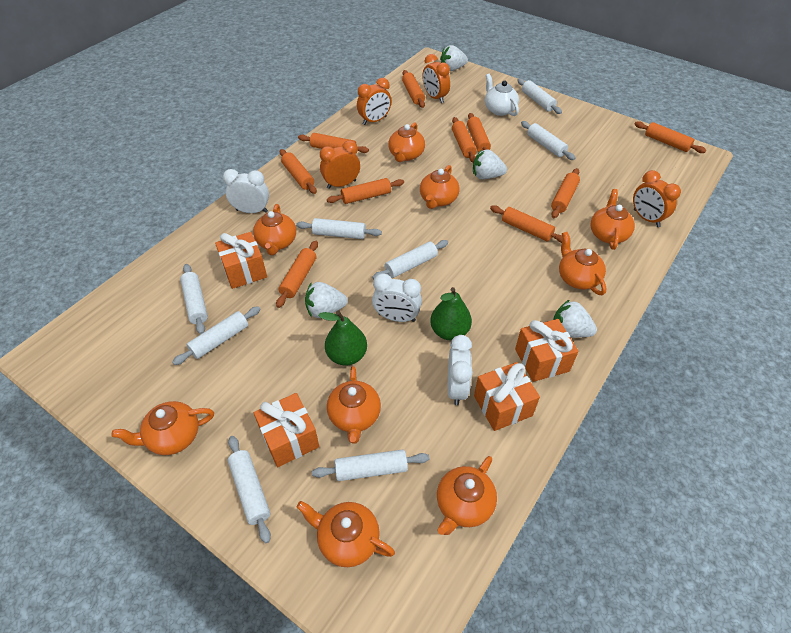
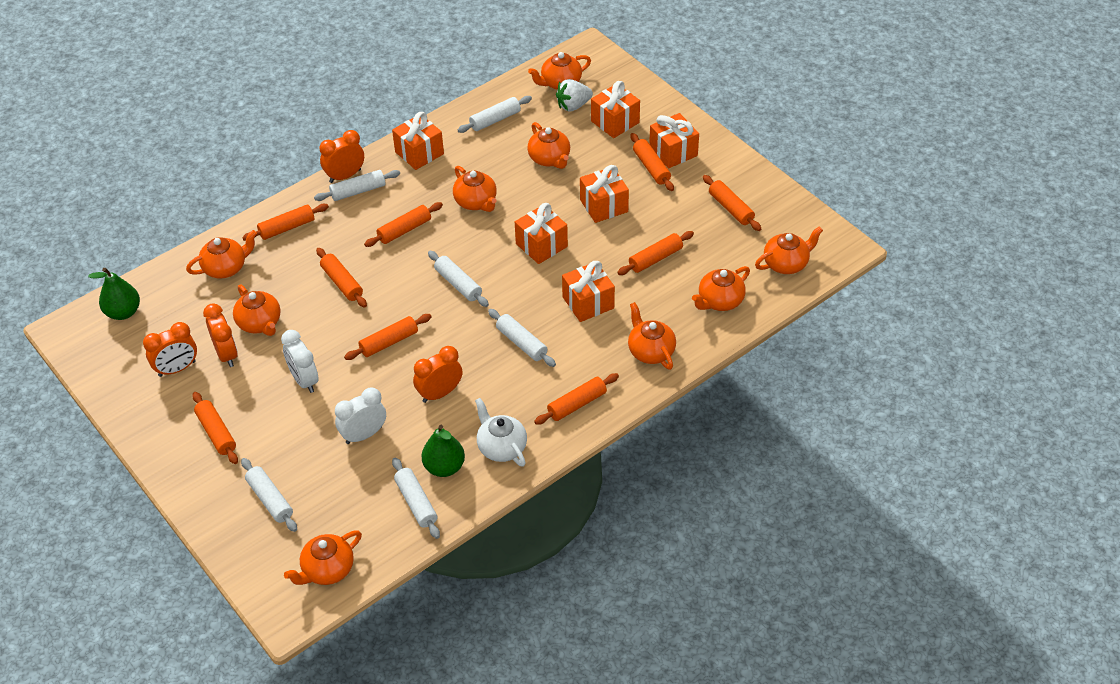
orange gift: 4 -> 6
orange rolling pin: 10 -> 9
white clock: 3 -> 2
white rolling pin: 8 -> 6
white strawberry: 4 -> 1

